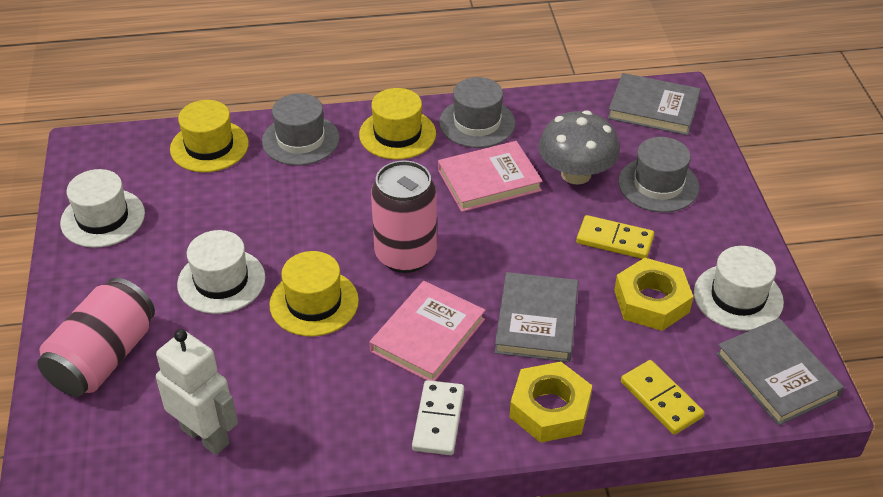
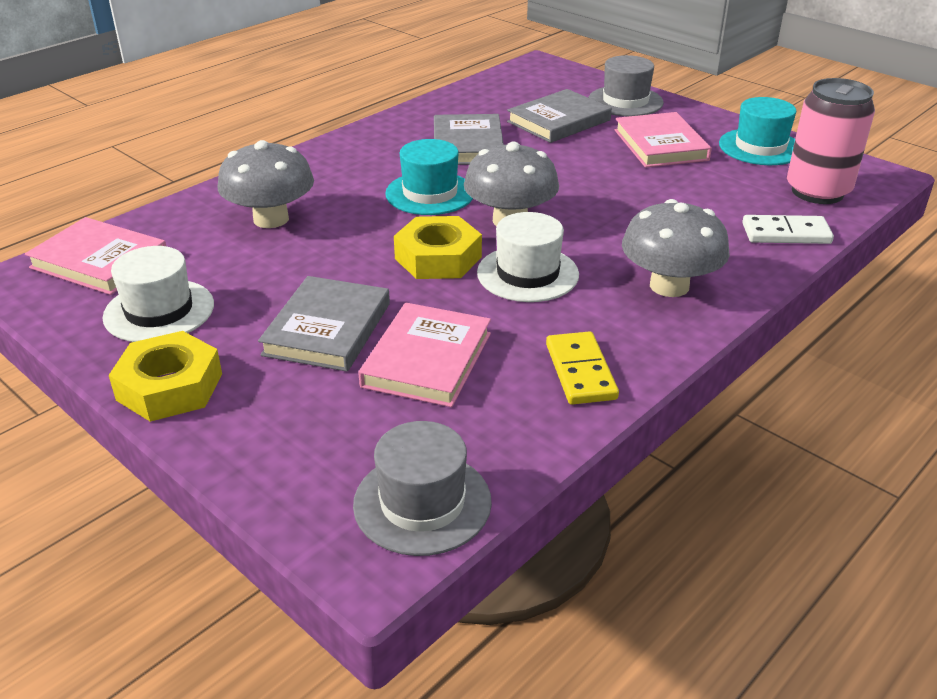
grey hat: 3 -> 2
grey mushroom: 1 -> 3
pink book: 2 -> 3
pink can: 2 -> 1
turquoise hat: 0 -> 2
white hat: 3 -> 2
white robot: 1 -> 0
yellow domino: 2 -> 1
yellow hat: 3 -> 0

